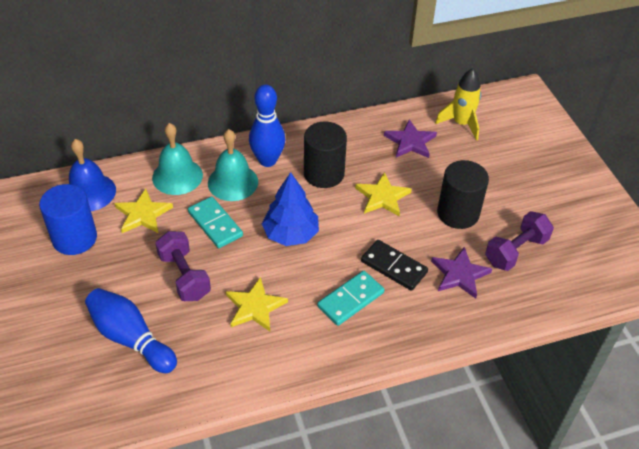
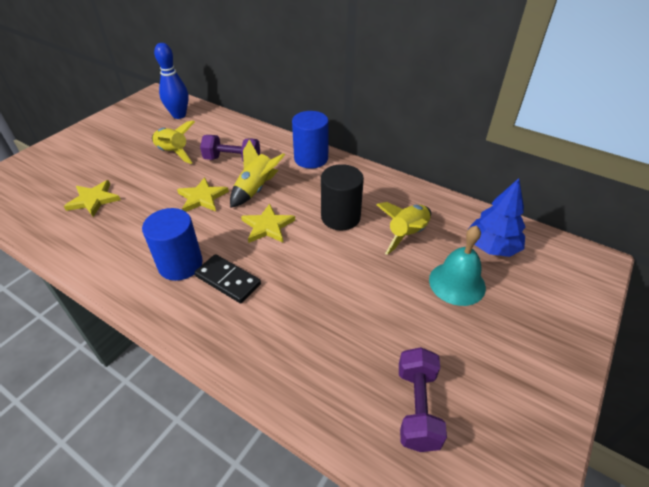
black cylinder: 2 -> 1
blue bell: 1 -> 0
blue bowling pin: 2 -> 1
blue cylinder: 1 -> 2
purple star: 2 -> 0
turquoise bell: 2 -> 1
turquoise domino: 2 -> 0
yellow rocket: 1 -> 3

